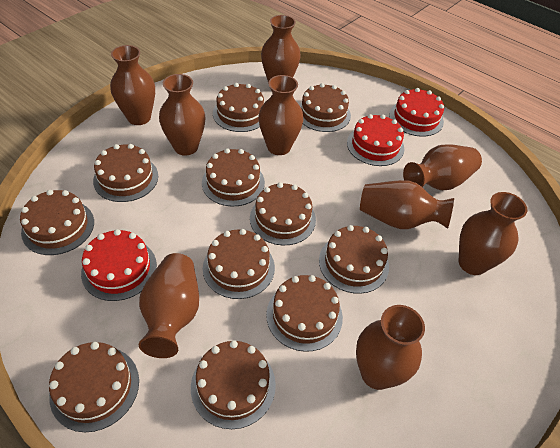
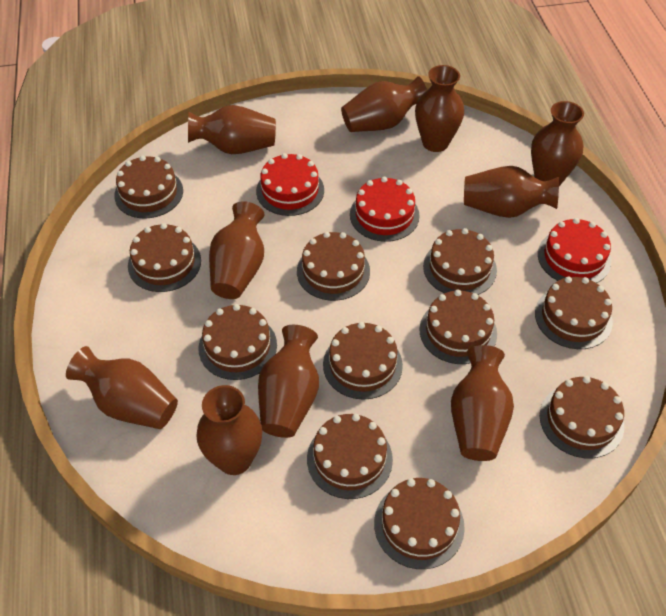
brown vase: 9 -> 10

